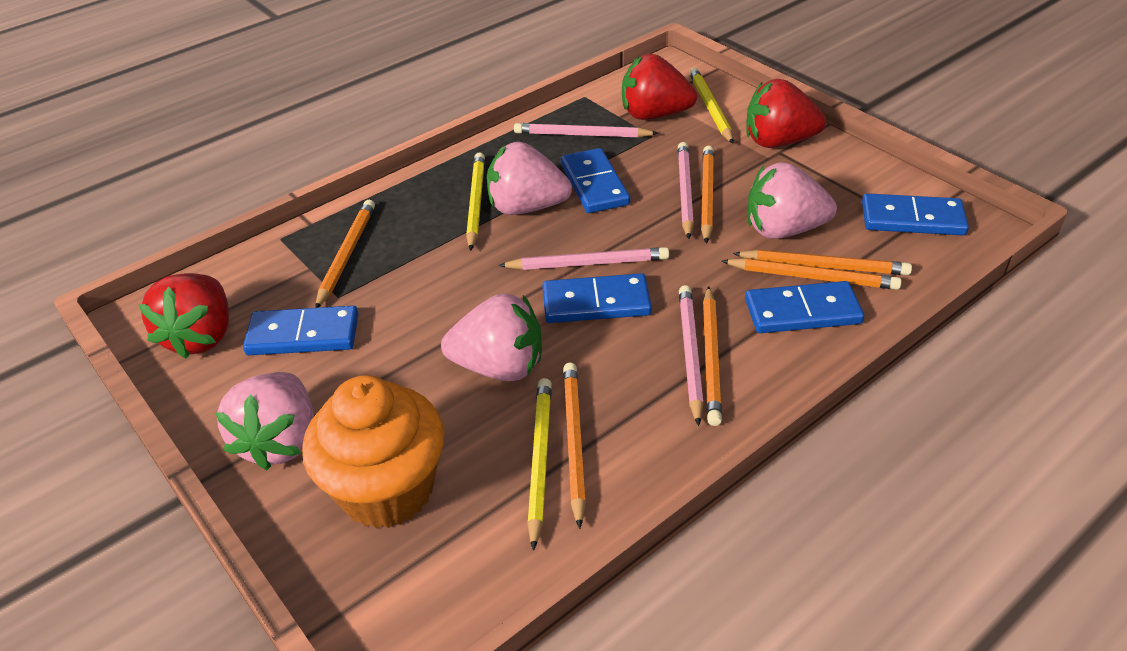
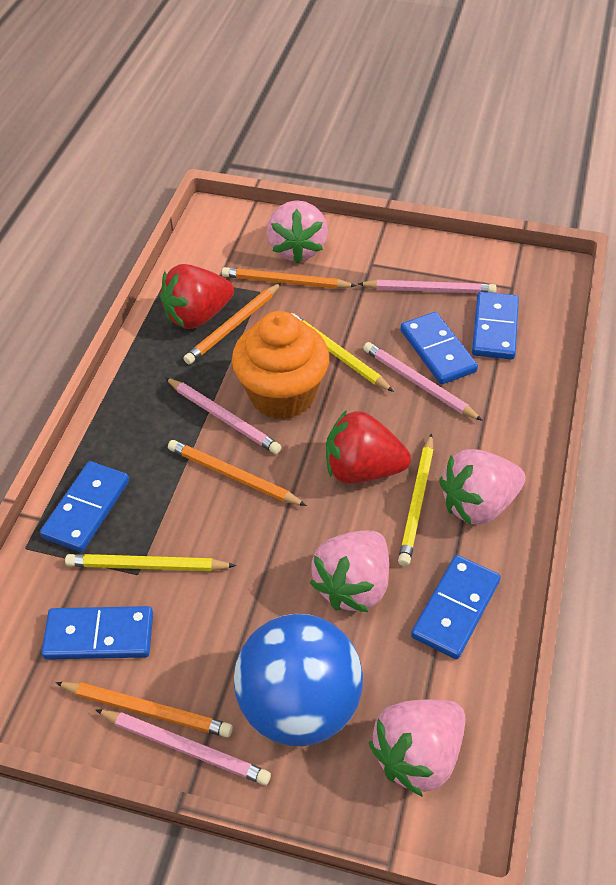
blue ball: 0 -> 1
orange pencil: 6 -> 4
red strawberry: 3 -> 2

